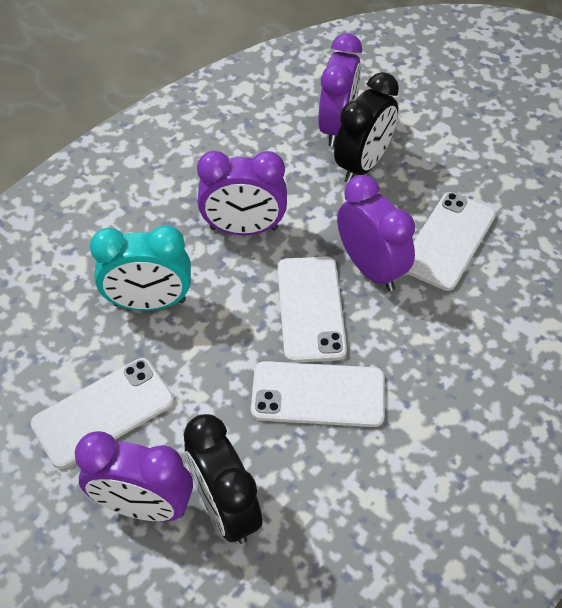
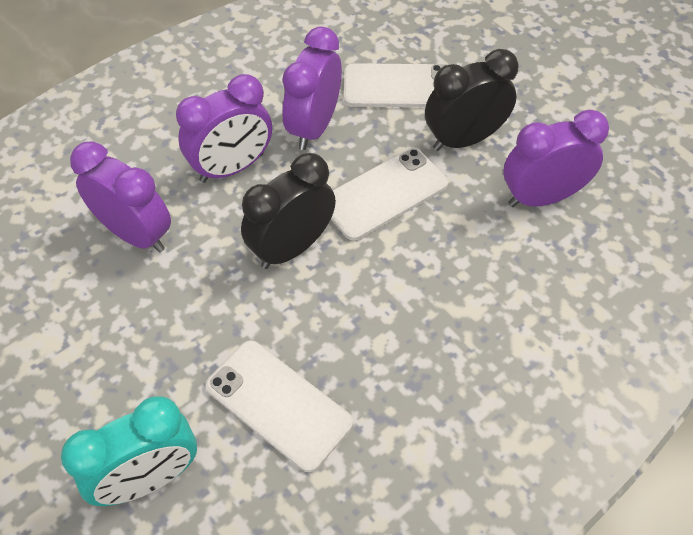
white phone: 4 -> 3

